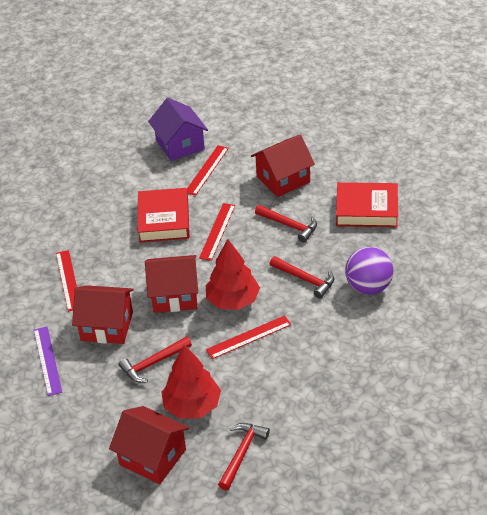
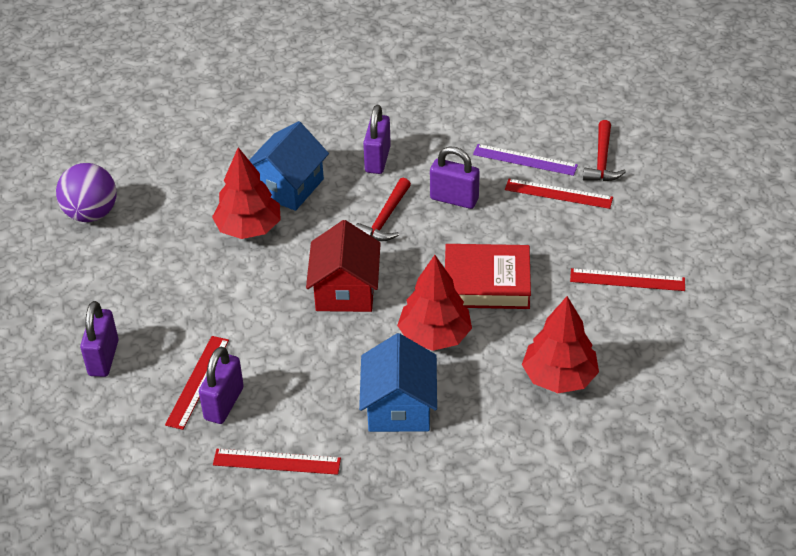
blue house: 0 -> 2
purple house: 1 -> 0
purple padlock: 0 -> 4
red book: 2 -> 1
red hammer: 4 -> 2
red house: 4 -> 1
red tree: 2 -> 3

